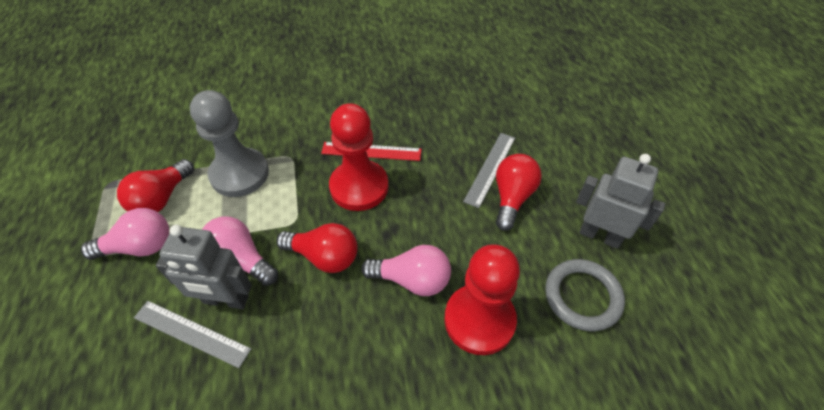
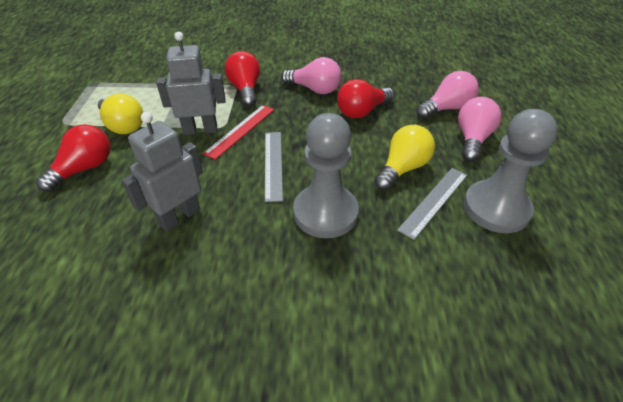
grey pawn: 1 -> 2
grey ring: 1 -> 0
red pawn: 2 -> 0
yellow light bulb: 0 -> 2

